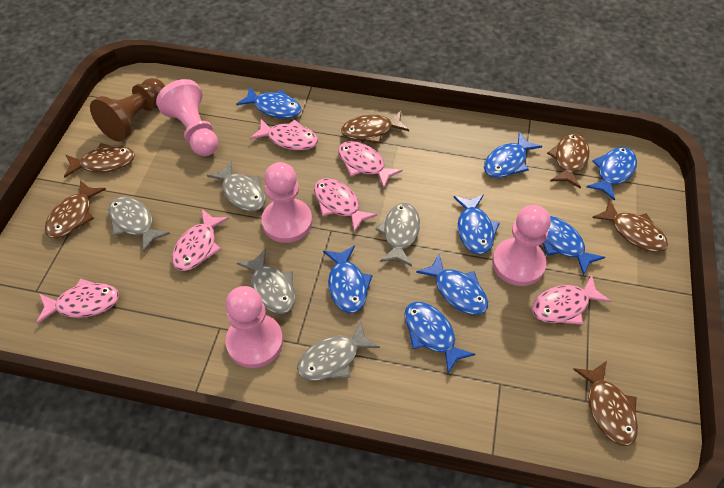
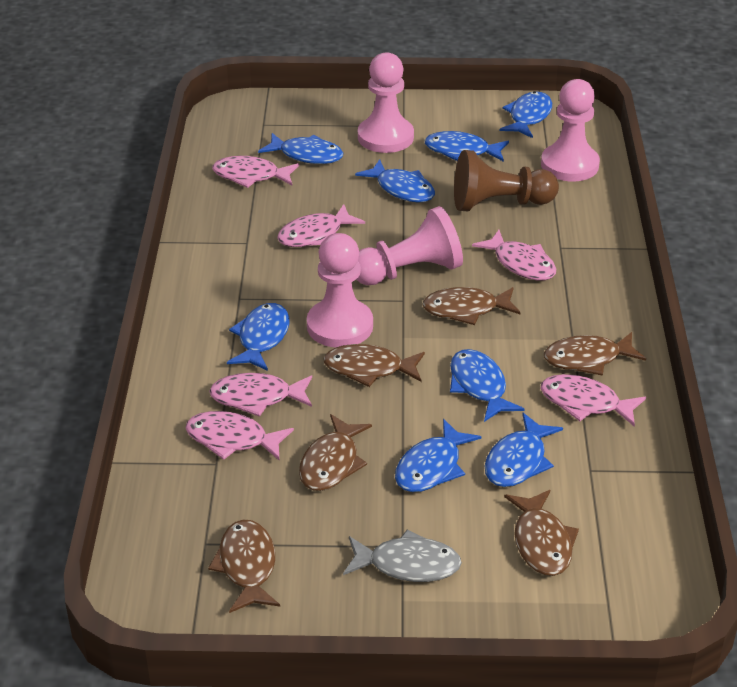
grey fish: 5 -> 1

